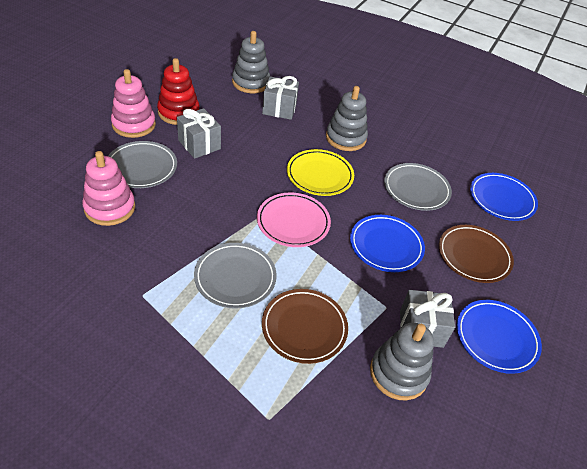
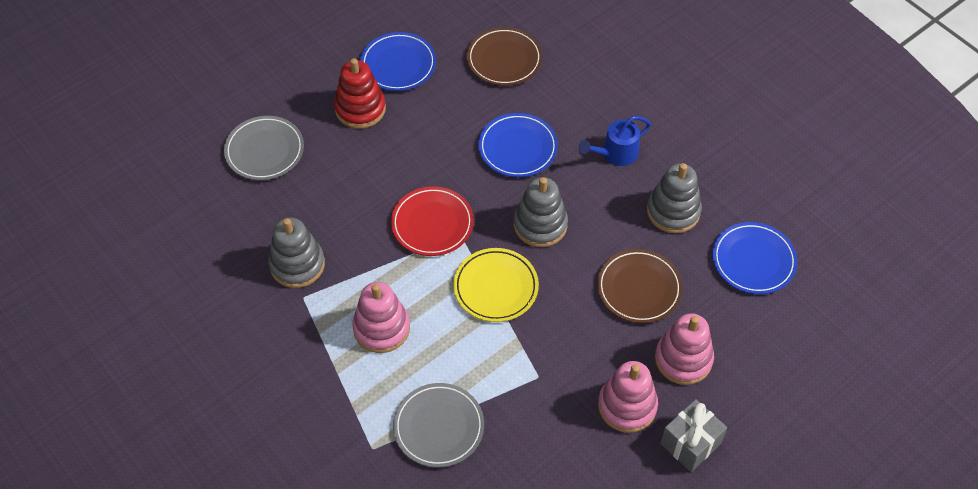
blue watering can: 0 -> 1
grey gift: 3 -> 1
grey plate: 3 -> 2
pink plate: 1 -> 0
pink stacking toy: 2 -> 3
red plate: 0 -> 1

